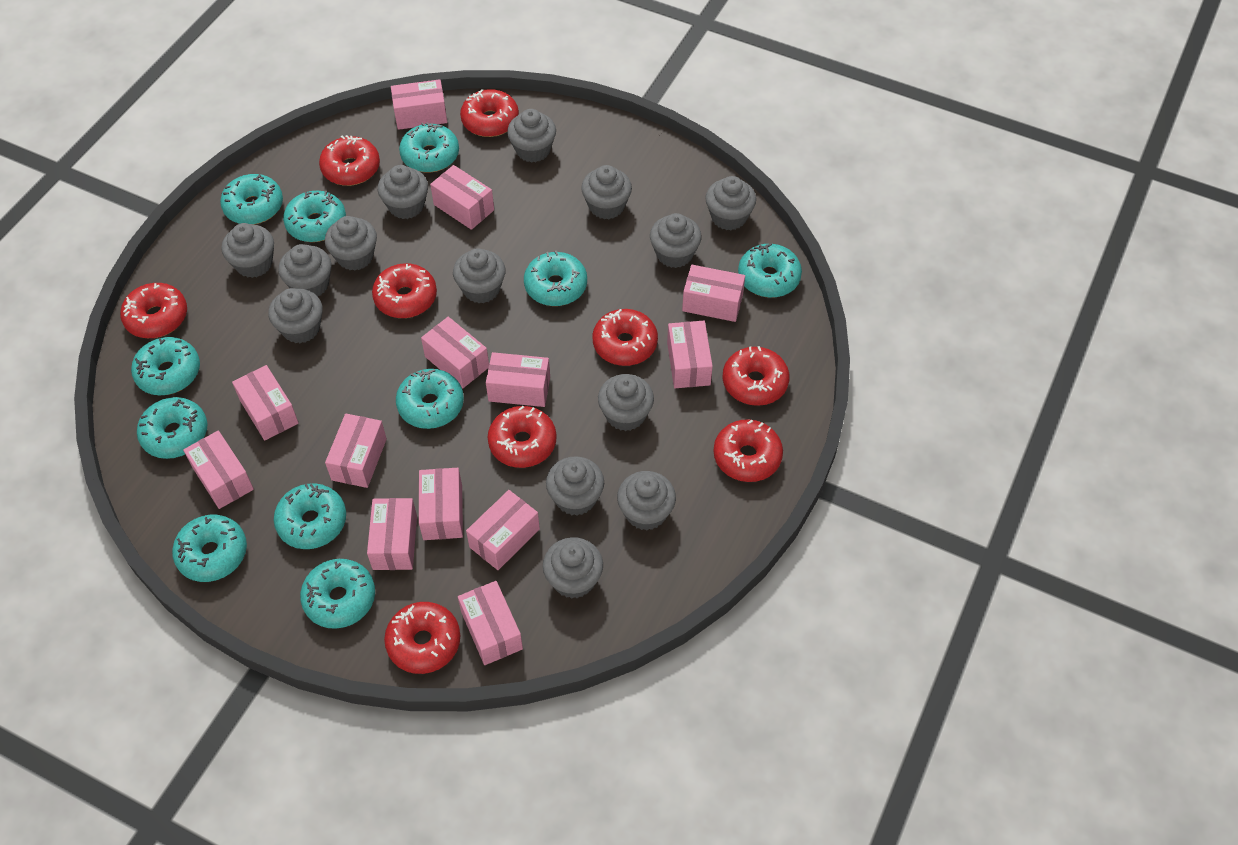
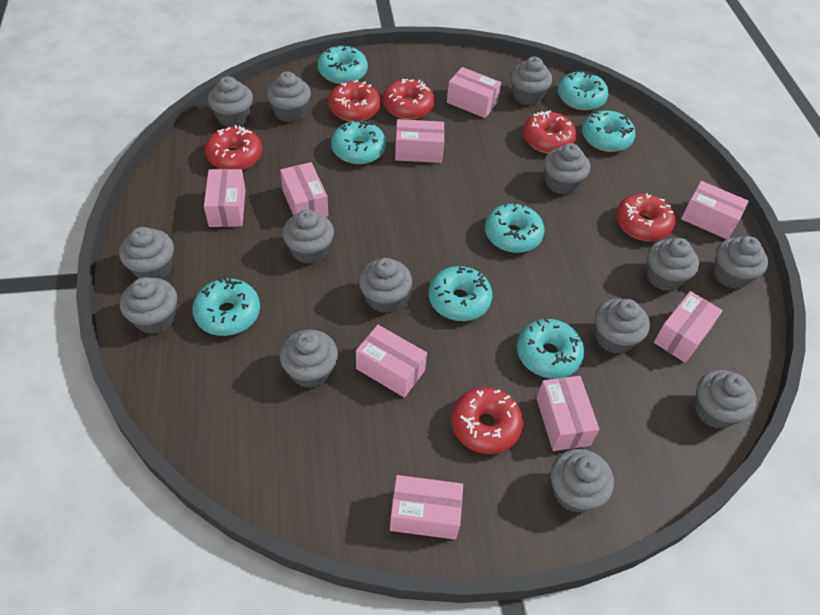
pink box: 13 -> 9
red donut: 9 -> 6
turquoise donut: 11 -> 8

